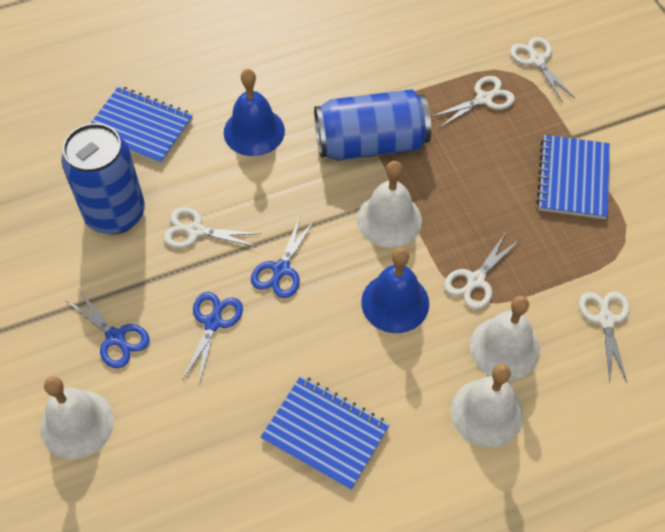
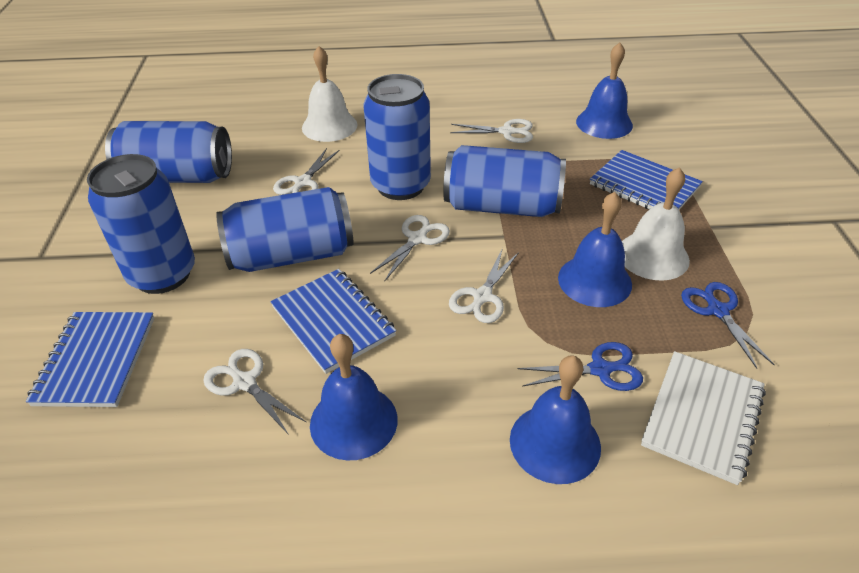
blue bell: 2 -> 4
blue can: 2 -> 5
blue scissors: 3 -> 2
white bell: 4 -> 2
white notebook: 0 -> 1

